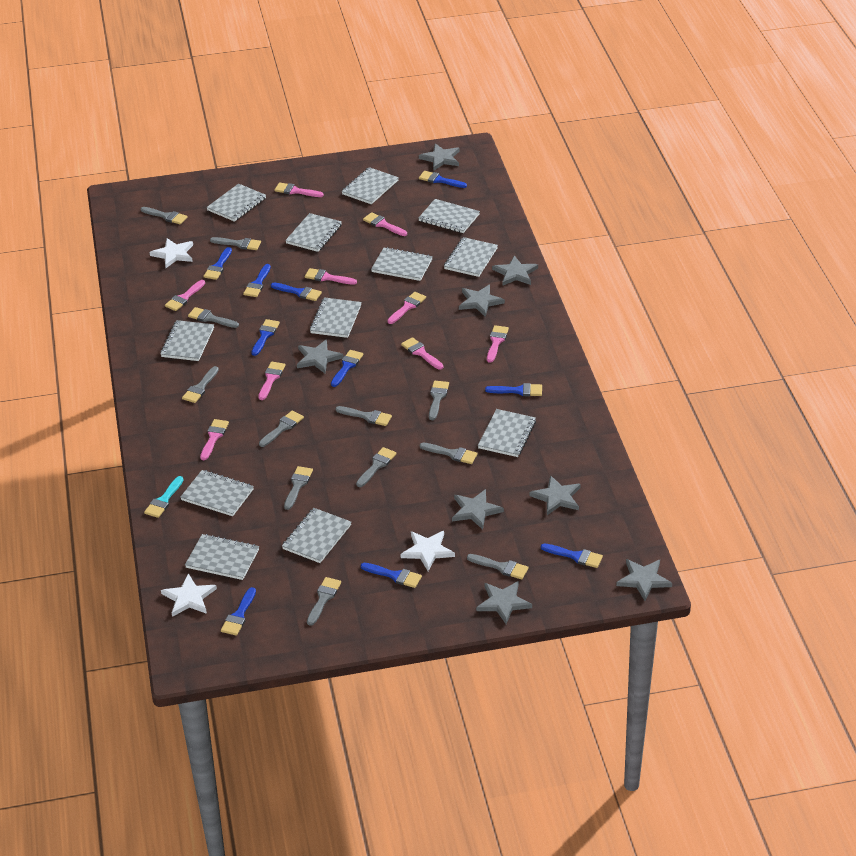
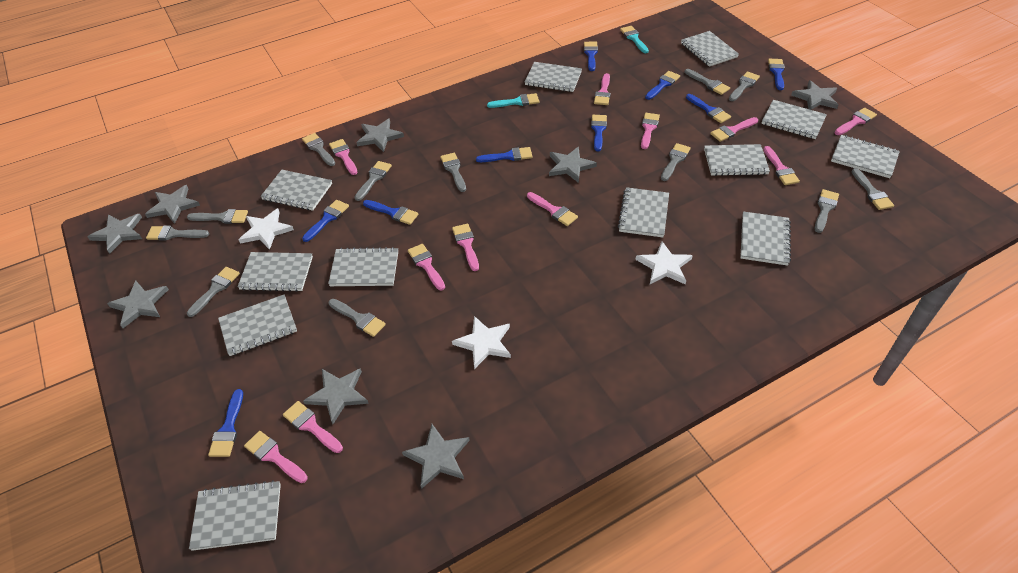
blue brush: 10 -> 9
pink brush: 9 -> 11
turquoise brush: 1 -> 2

